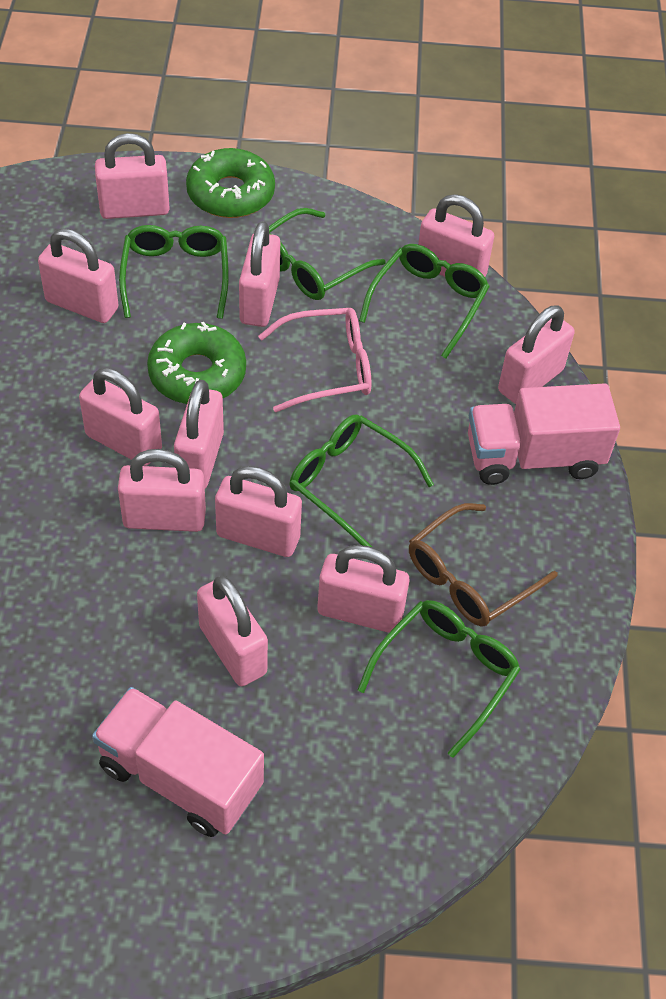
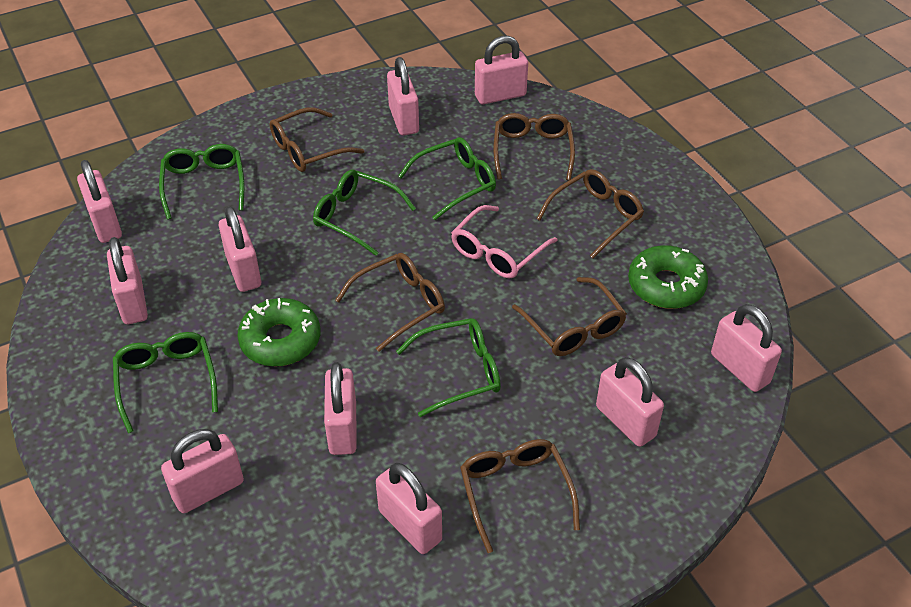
brown glasses: 1 -> 6
pink padlock: 11 -> 10
pink truck: 2 -> 0

